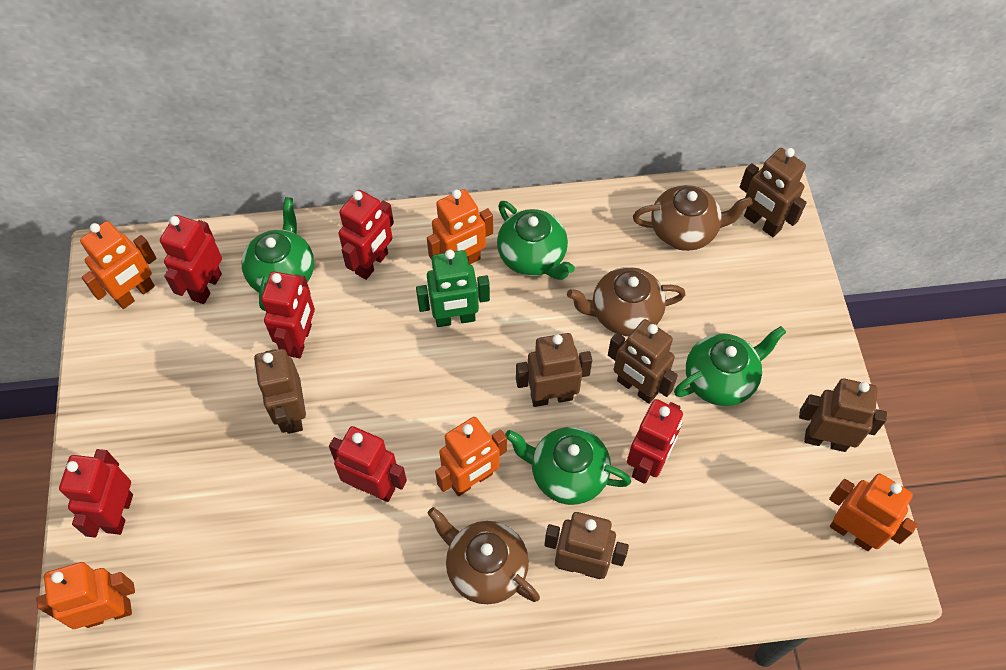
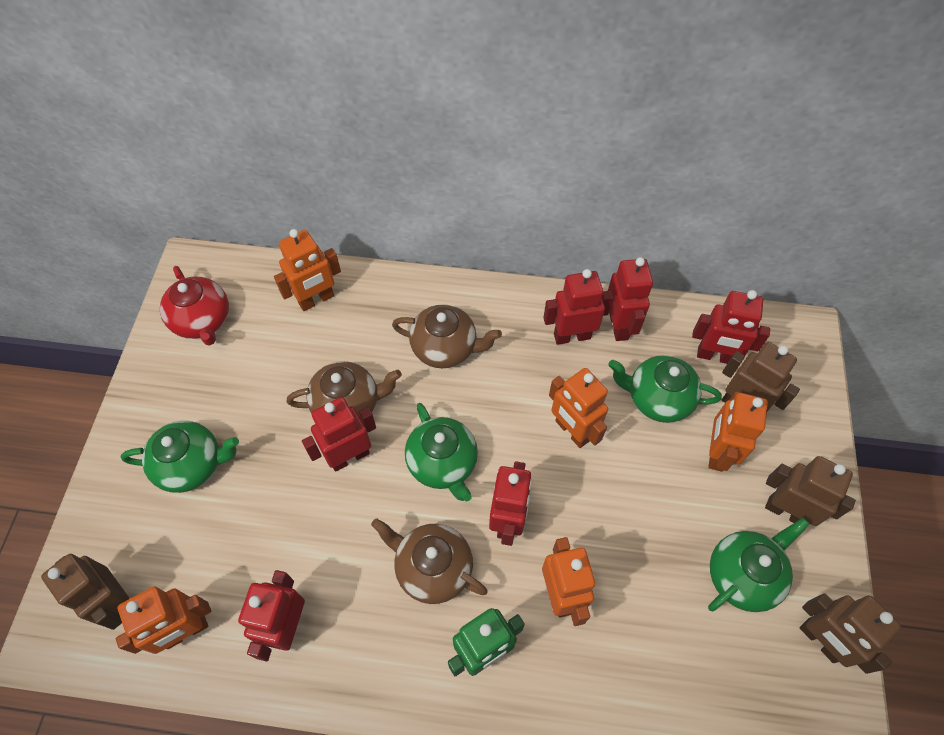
brown robot: 6 -> 4
red teapot: 0 -> 1

